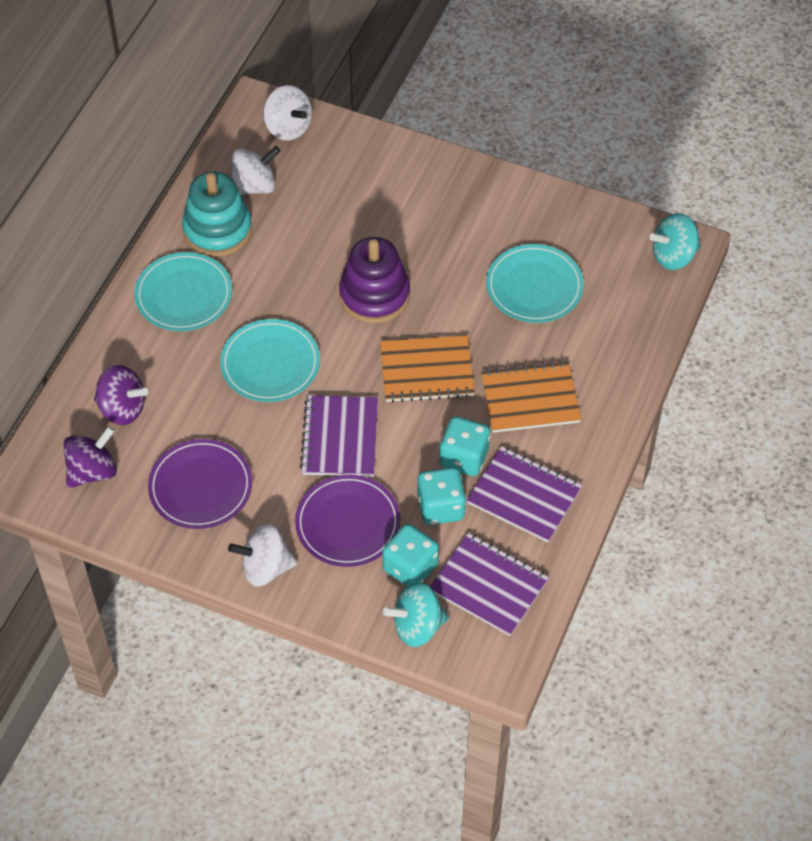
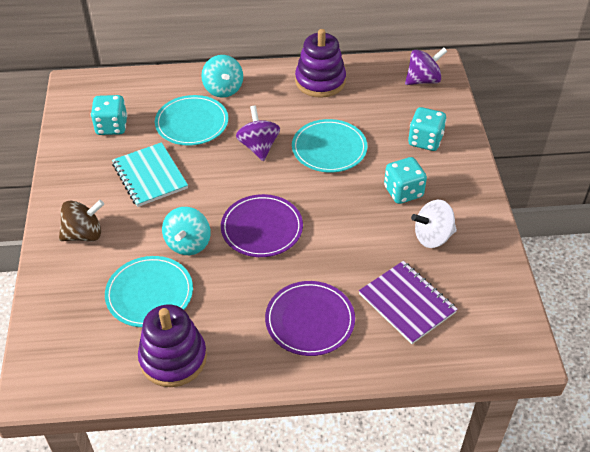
brown spinning top: 0 -> 1
orange notebook: 2 -> 0
purple notebook: 3 -> 1
purple stacking toy: 1 -> 2
turquoise notebook: 0 -> 1
turquoise stacking toy: 1 -> 0
white spinning top: 3 -> 1

